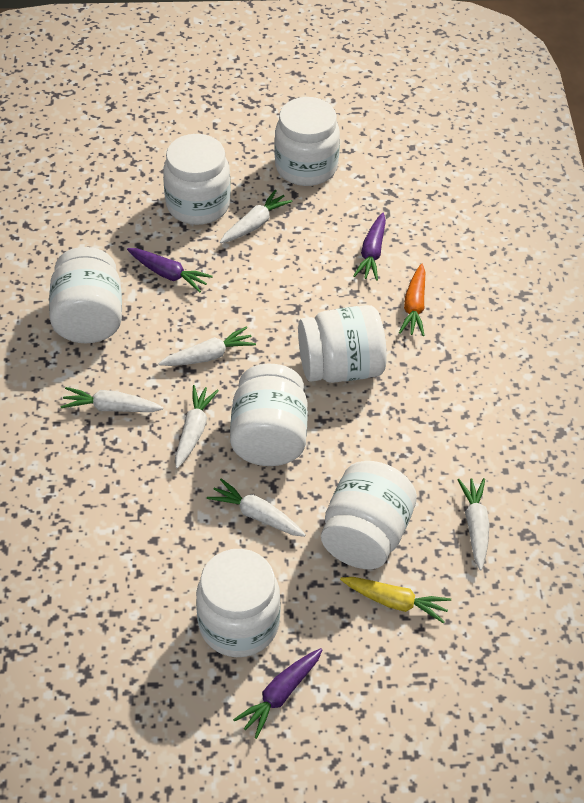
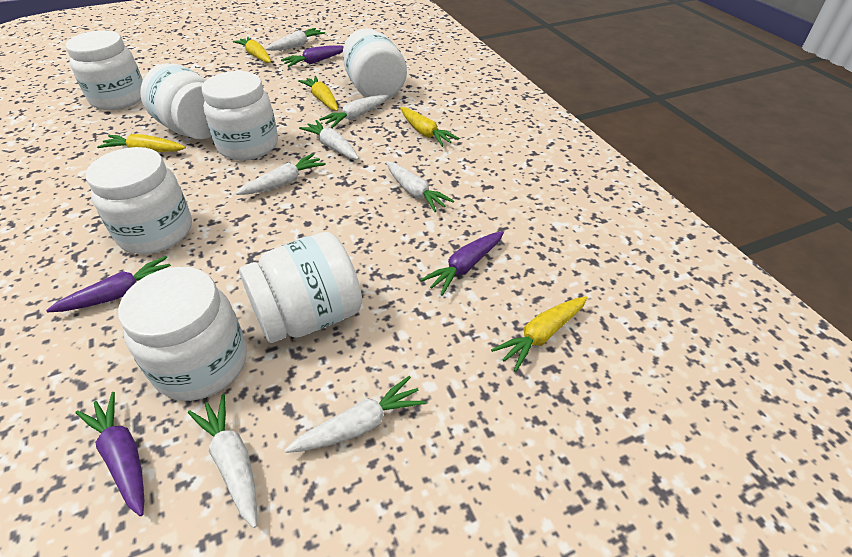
orange carrot: 1 -> 0
purple carrot: 3 -> 4
white carrot: 6 -> 7
yellow carrot: 1 -> 5

